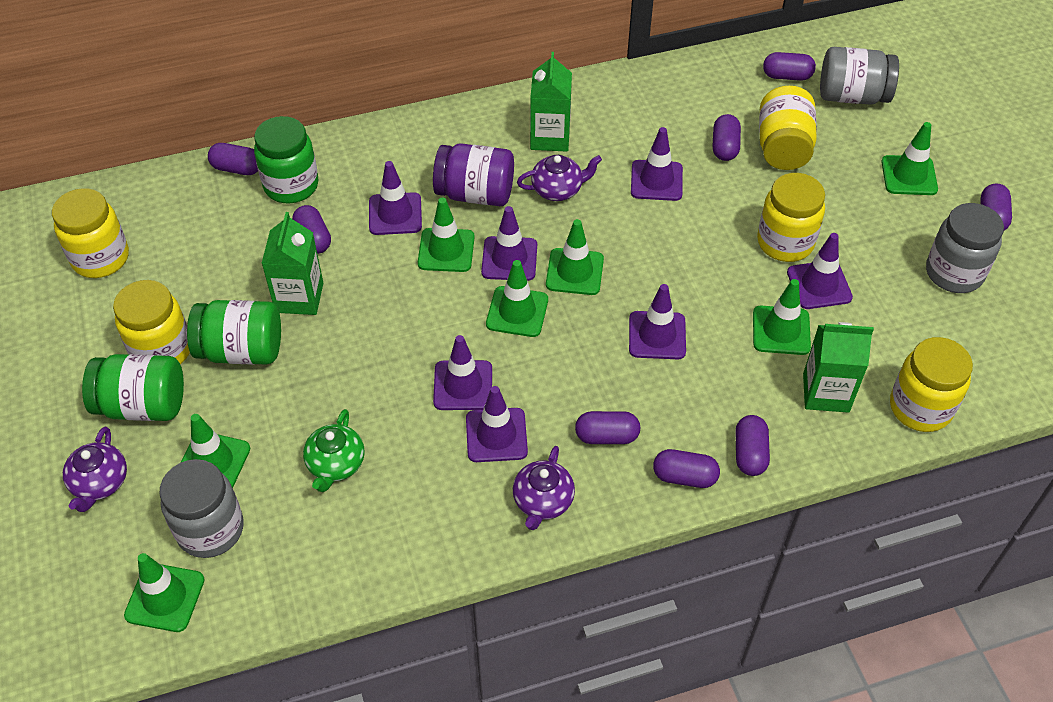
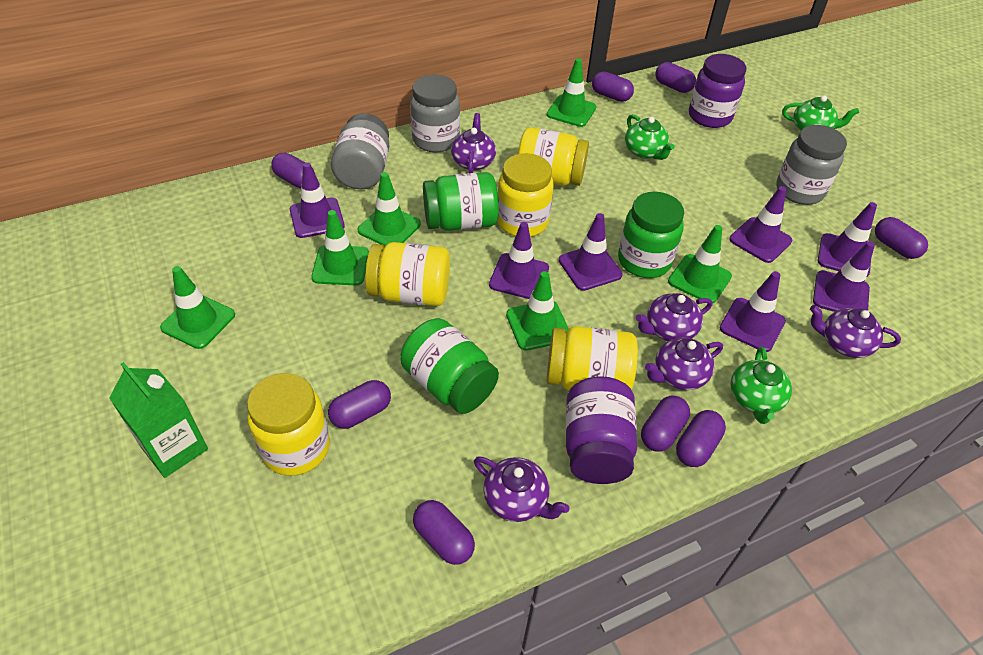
green carton: 3 -> 1
green teapot: 1 -> 3
green traffic cone: 7 -> 6
purple jar: 1 -> 2
purple teapot: 3 -> 5

